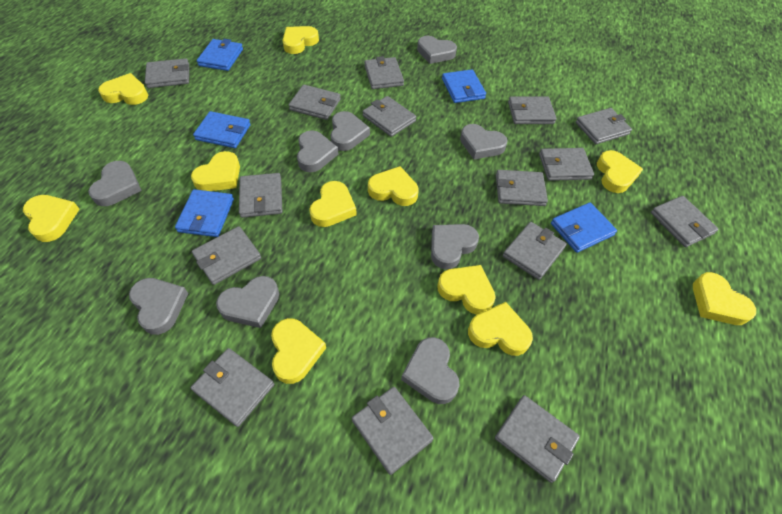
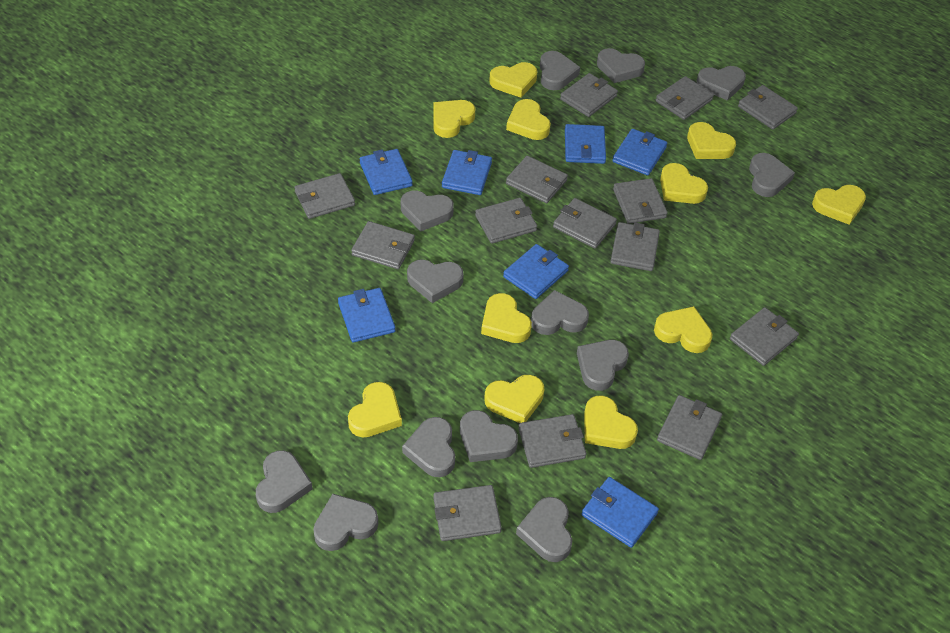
blue wallet: 5 -> 7
grey heart: 9 -> 13
grey wallet: 15 -> 14

